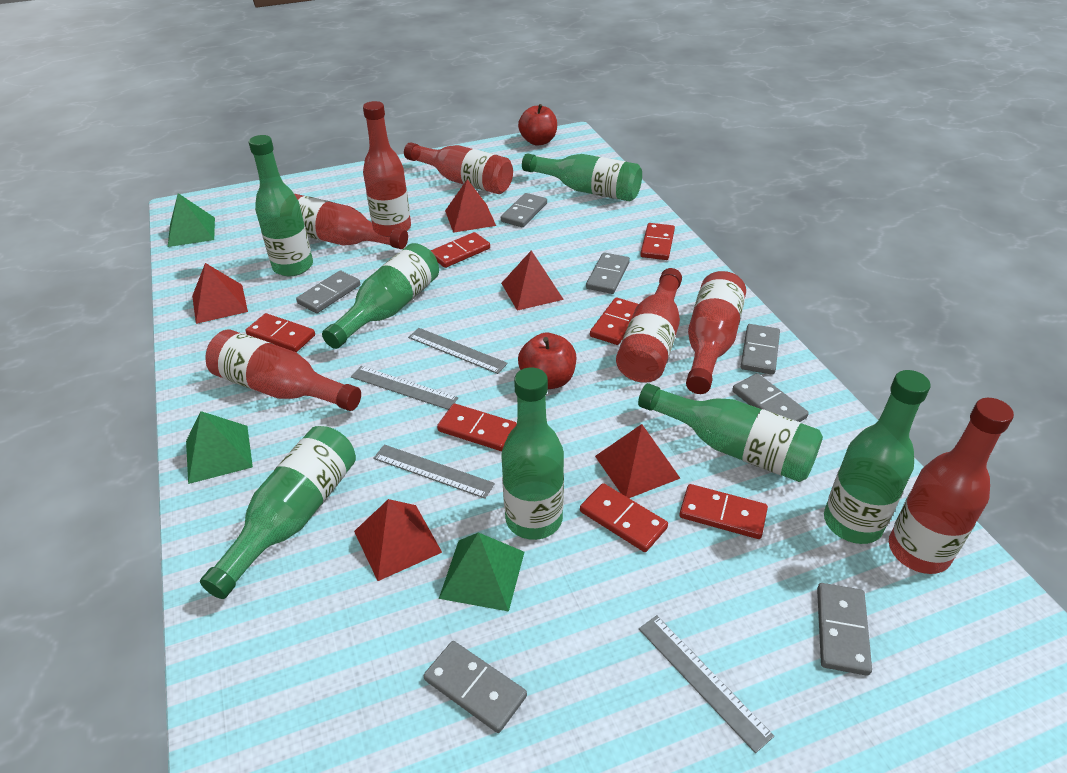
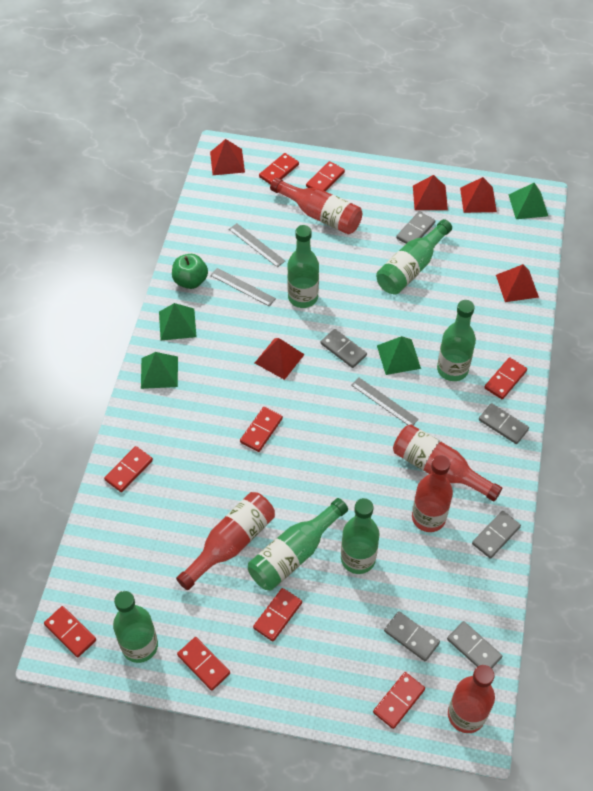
green apple: 0 -> 1
green bottle: 7 -> 6
green pyramid: 3 -> 4
grey domino: 7 -> 6
grey ruler: 4 -> 3
red apple: 2 -> 0
red bottle: 7 -> 5
red domino: 7 -> 9

